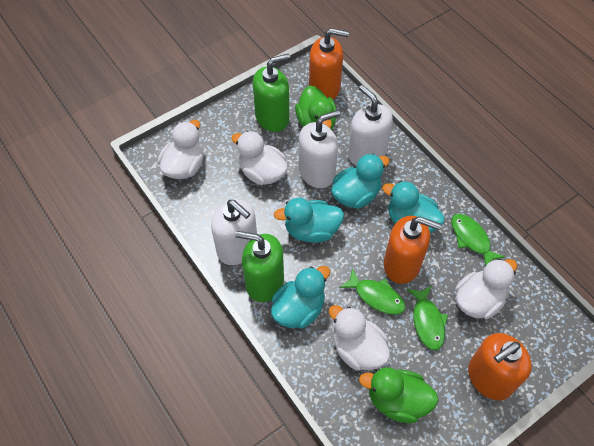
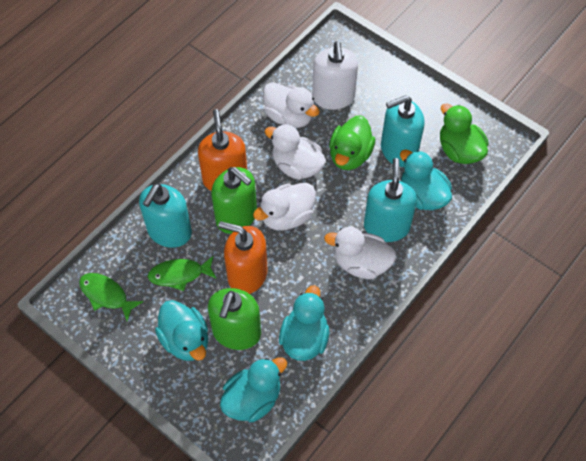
green fish: 3 -> 2
orange soap dispenser: 3 -> 2
turquoise soap dispenser: 0 -> 3
white soap dispenser: 3 -> 1

